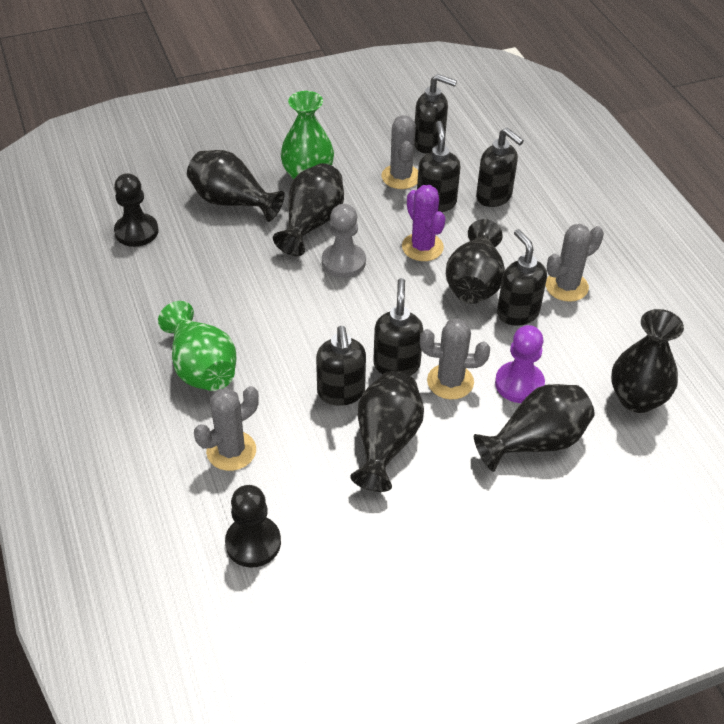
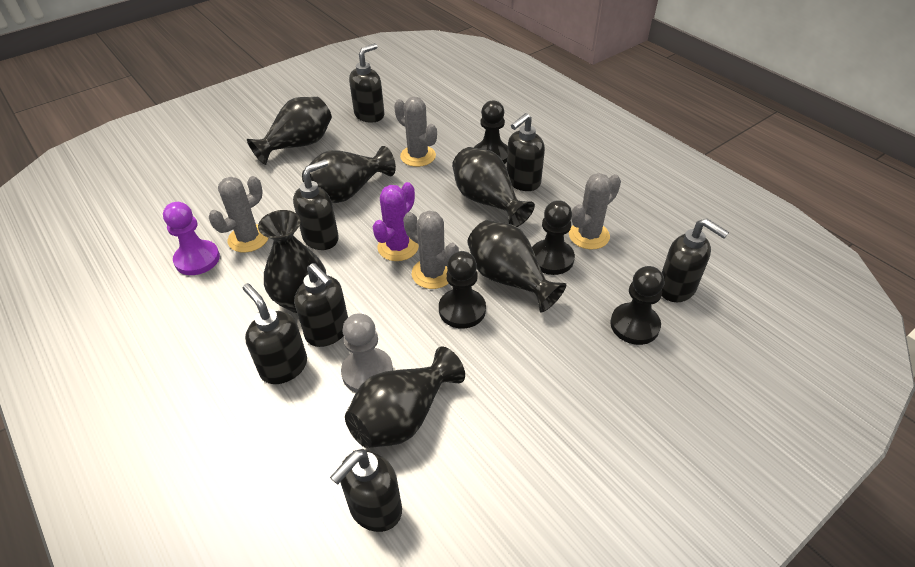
black pawn: 2 -> 4
black soap dispenser: 6 -> 7
green vase: 2 -> 0

